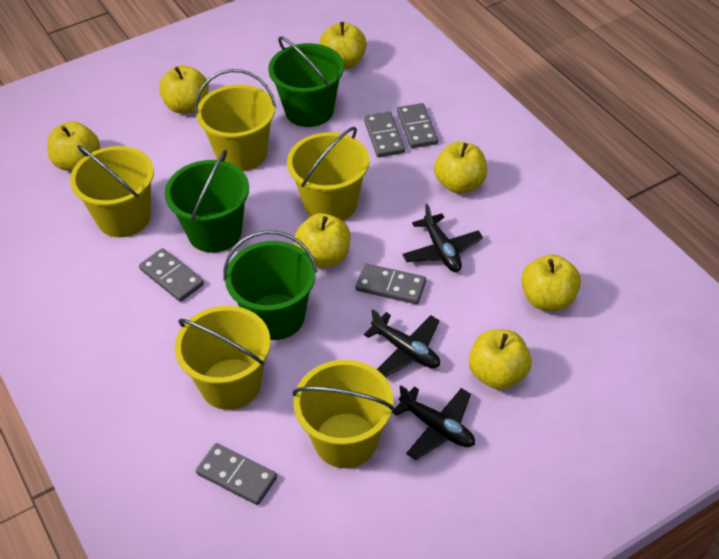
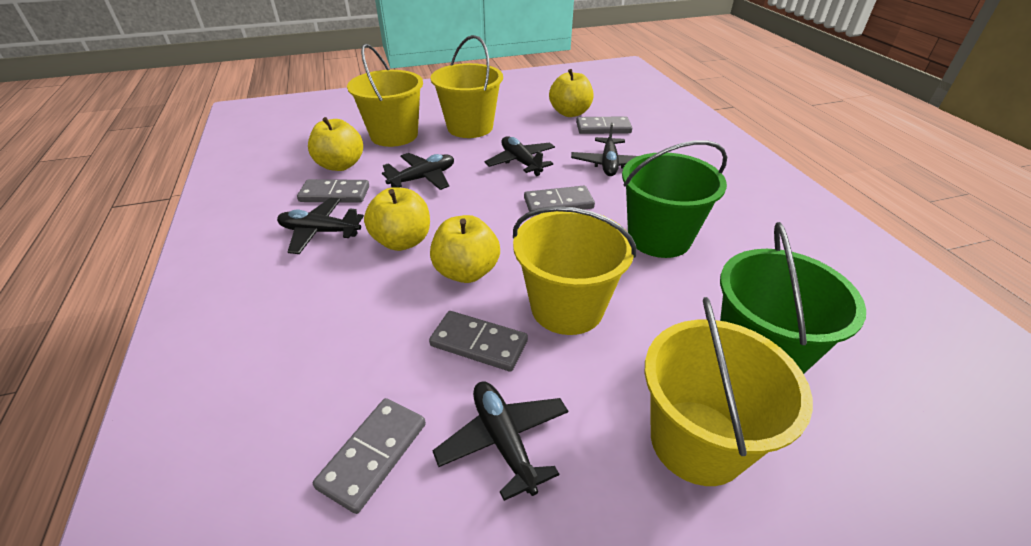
black plane: 3 -> 5
green bucket: 3 -> 2
yellow apple: 7 -> 4
yellow bucket: 5 -> 4

